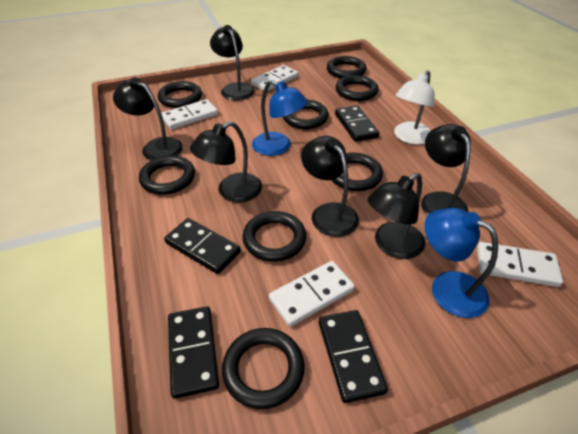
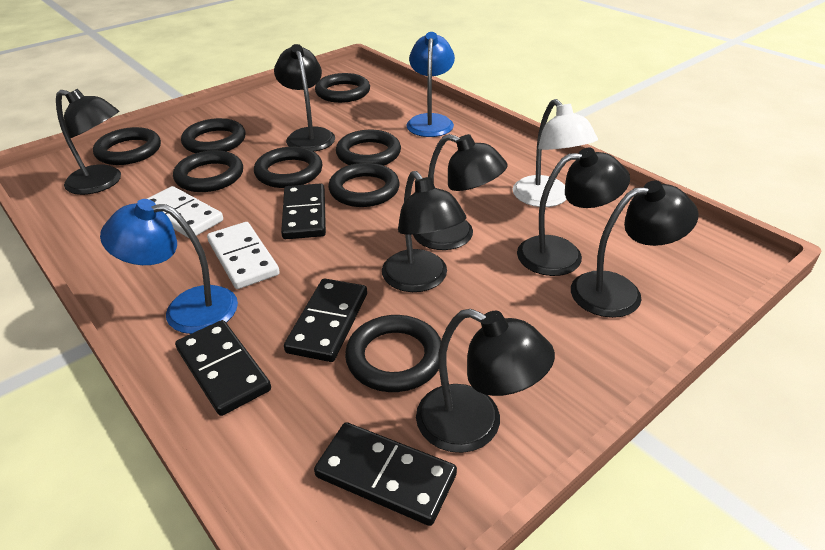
black lamp: 6 -> 7
white domino: 4 -> 2

